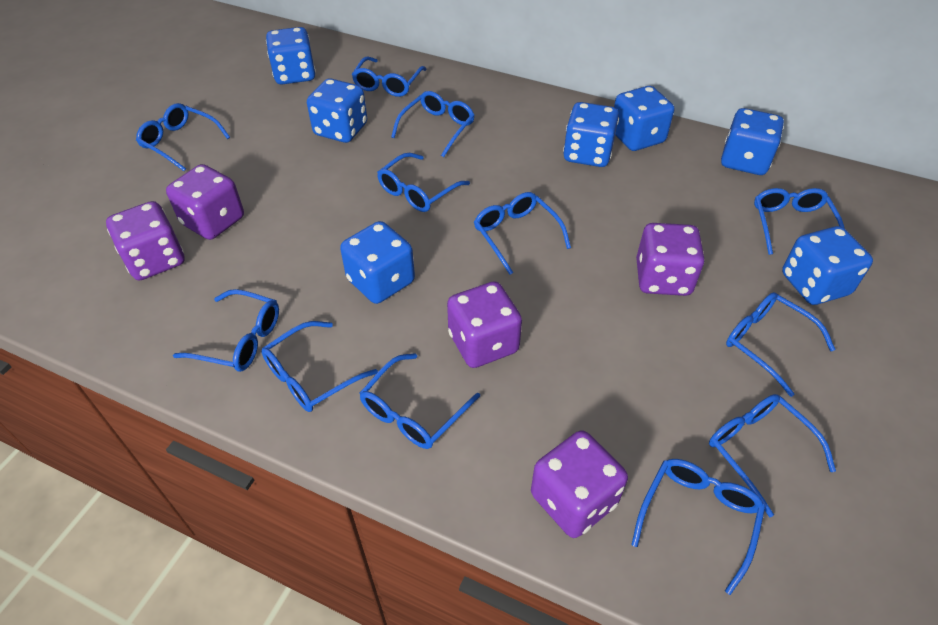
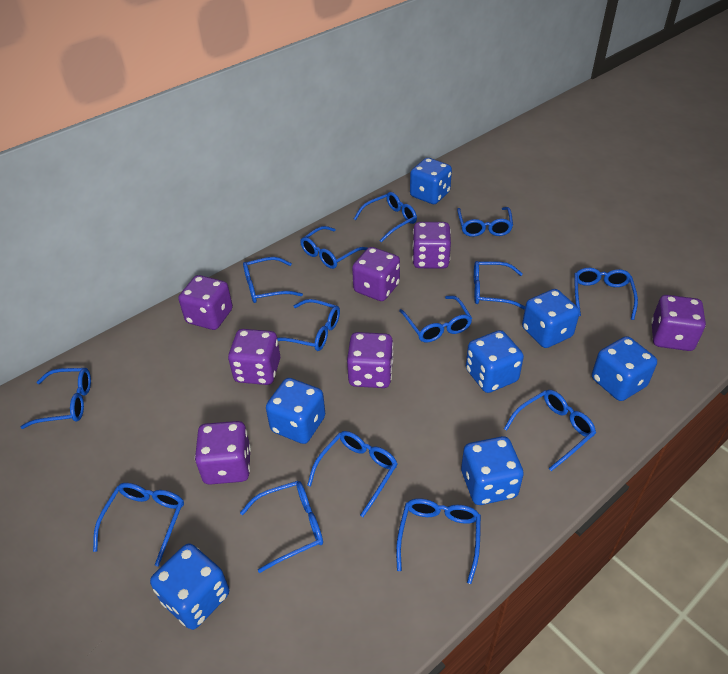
blue glasses: 12 -> 14
purple dice: 5 -> 7

